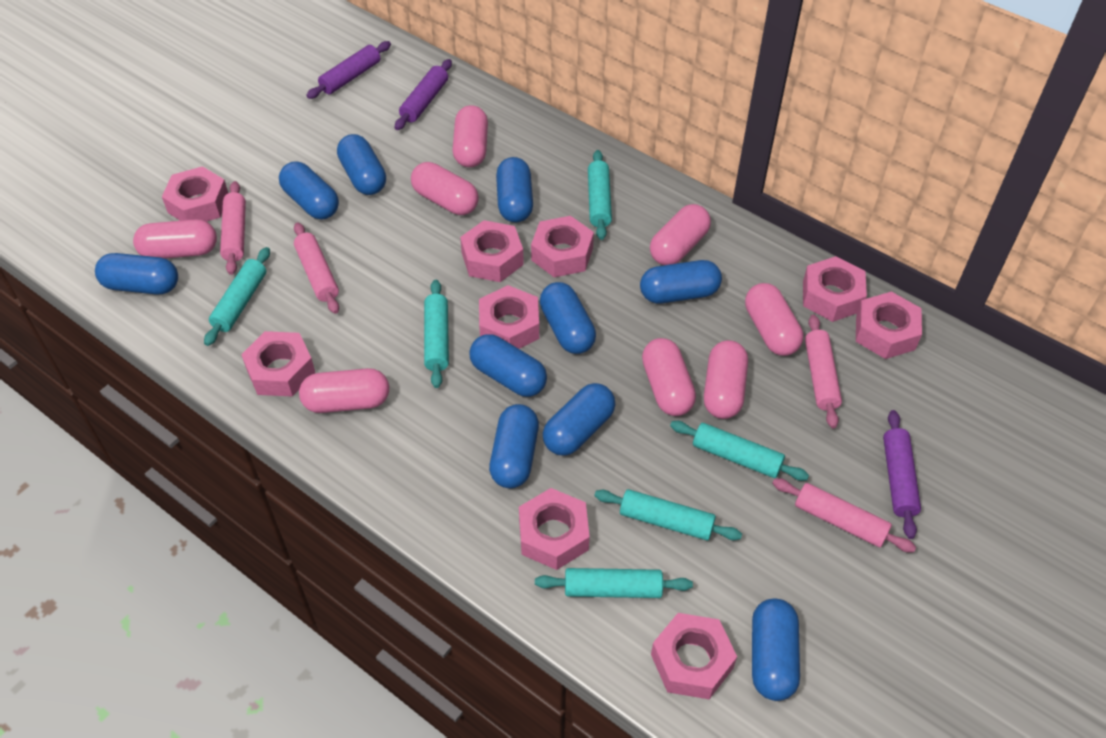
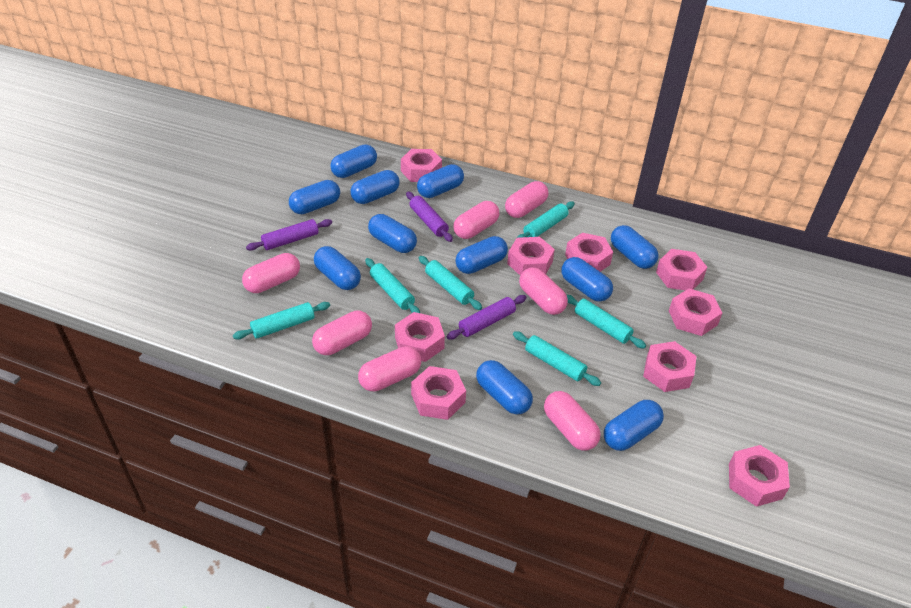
blue capsule: 10 -> 11
pink capsule: 8 -> 7
pink rolling pin: 4 -> 0

